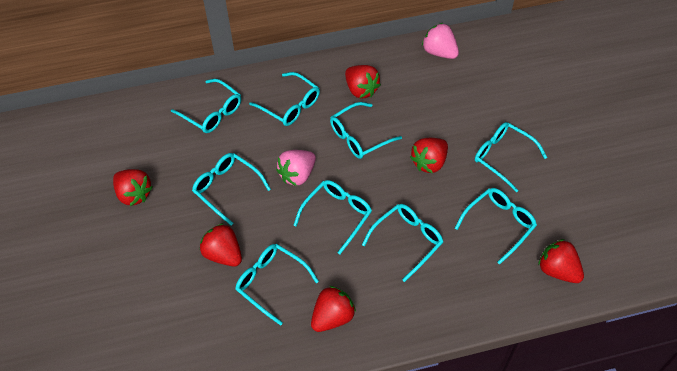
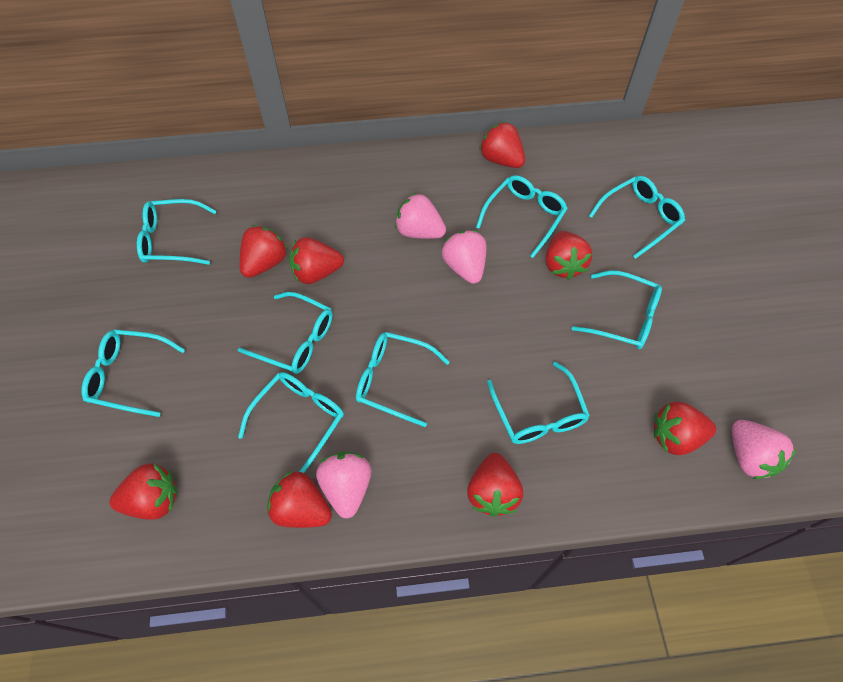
pink strawberry: 2 -> 4
red strawberry: 6 -> 8

